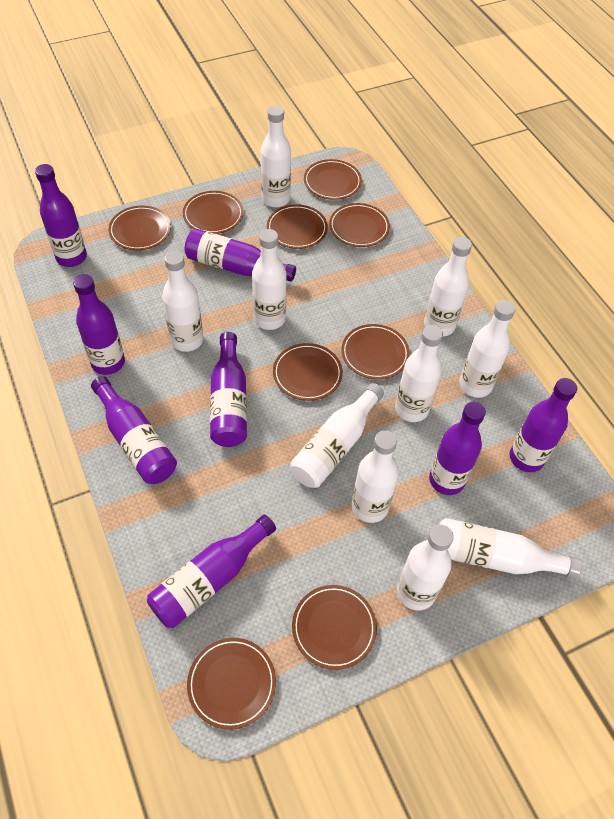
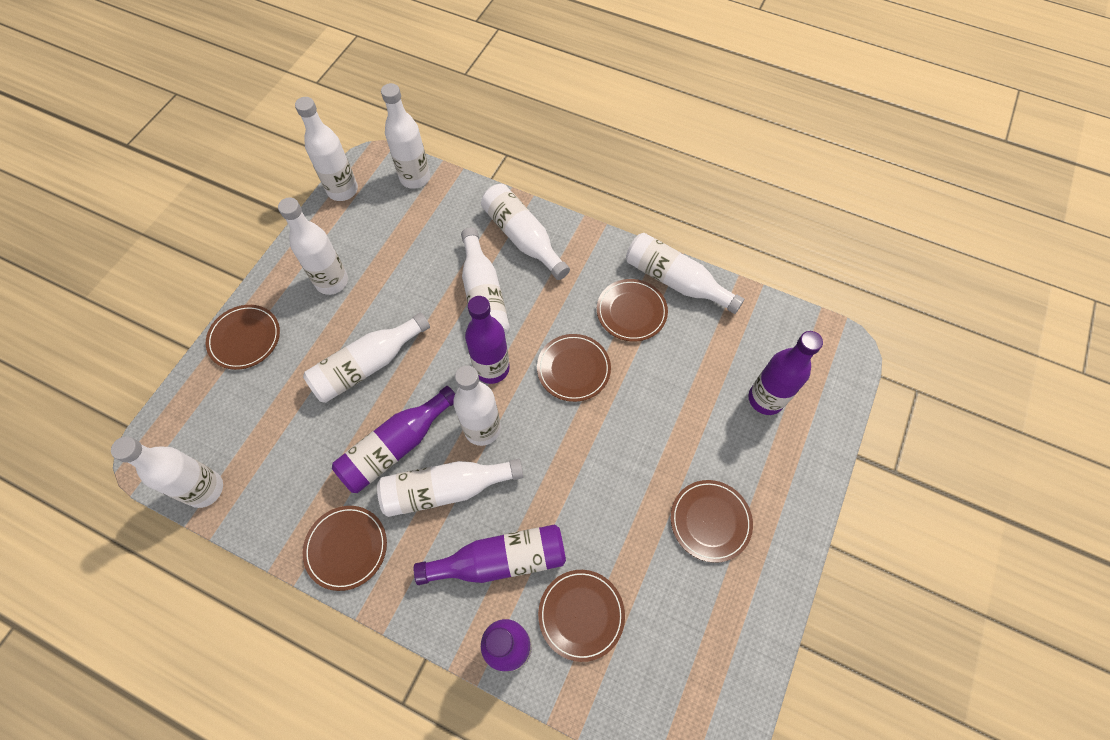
brown plate: 9 -> 6
purple bottle: 8 -> 5

